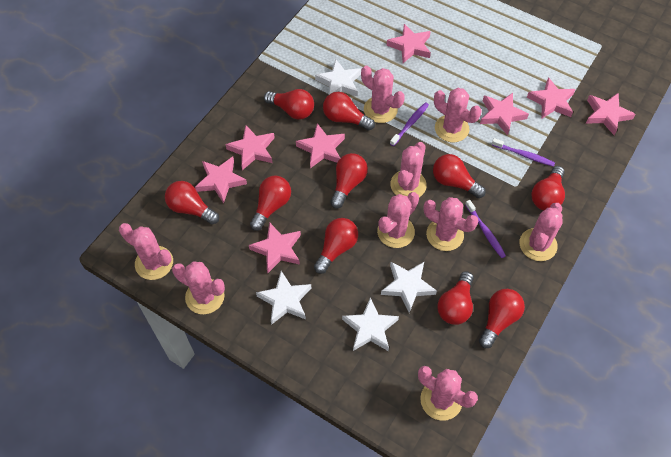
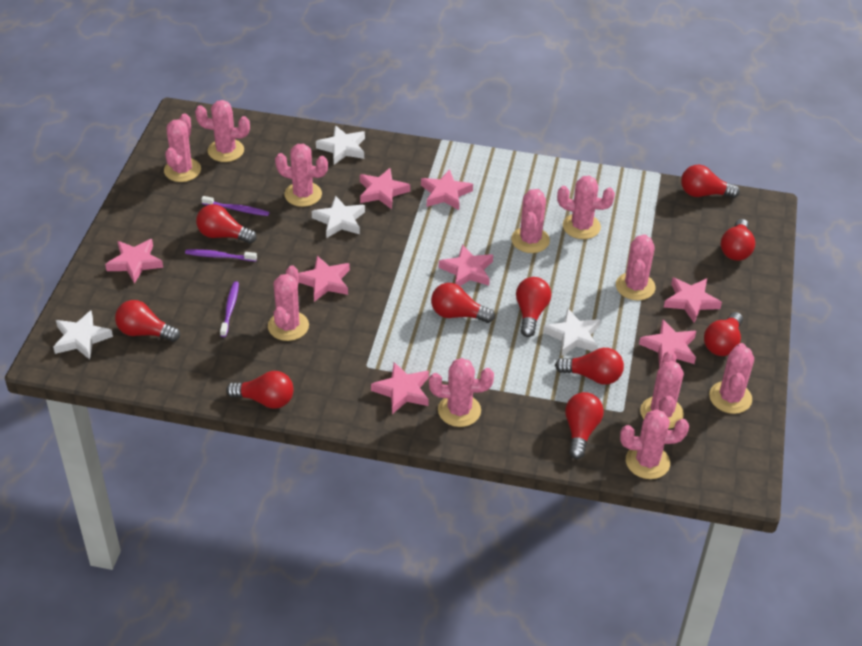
pink cactus: 9 -> 11

